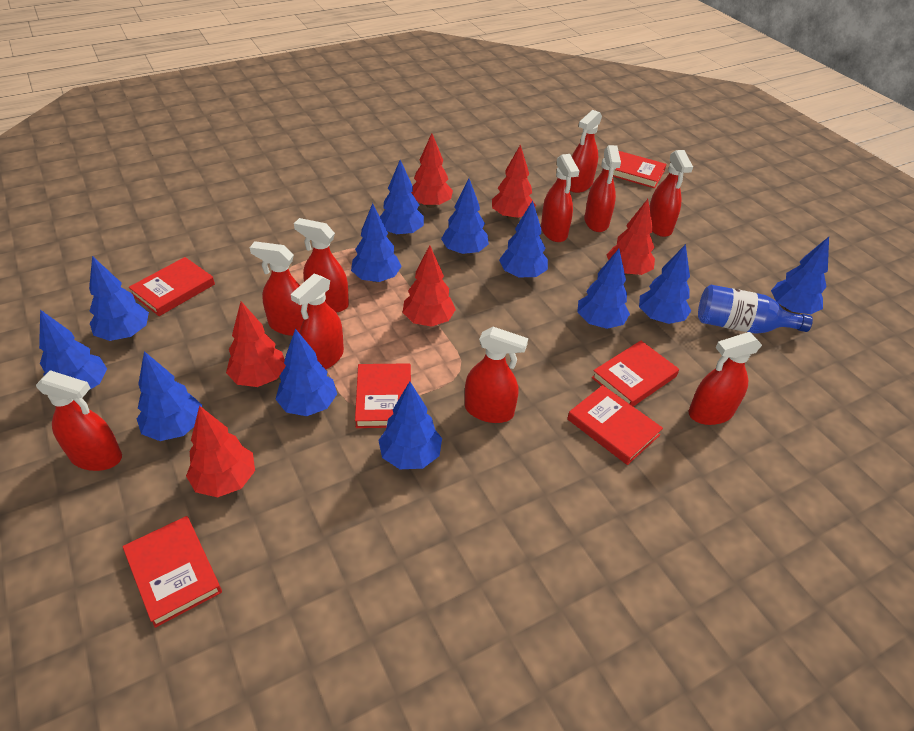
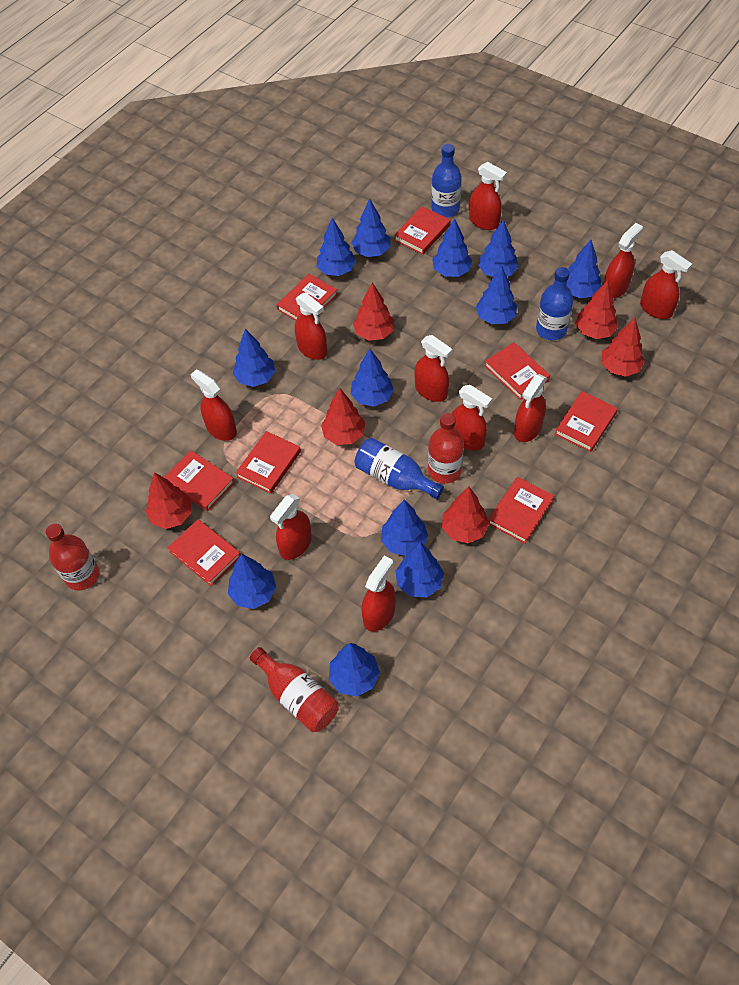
blue bottle: 1 -> 3
red book: 6 -> 8
red bottle: 0 -> 3

